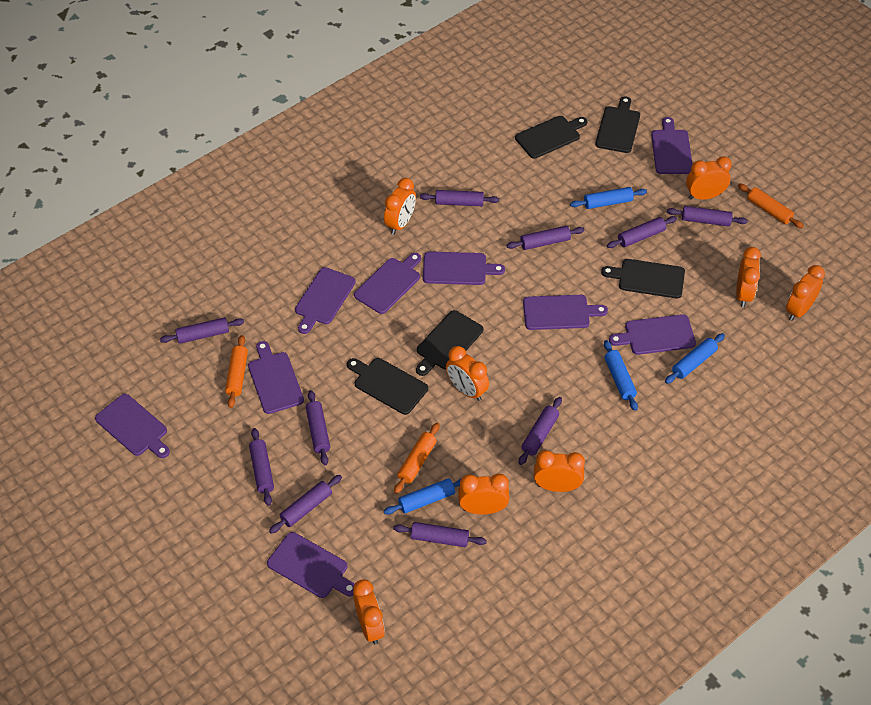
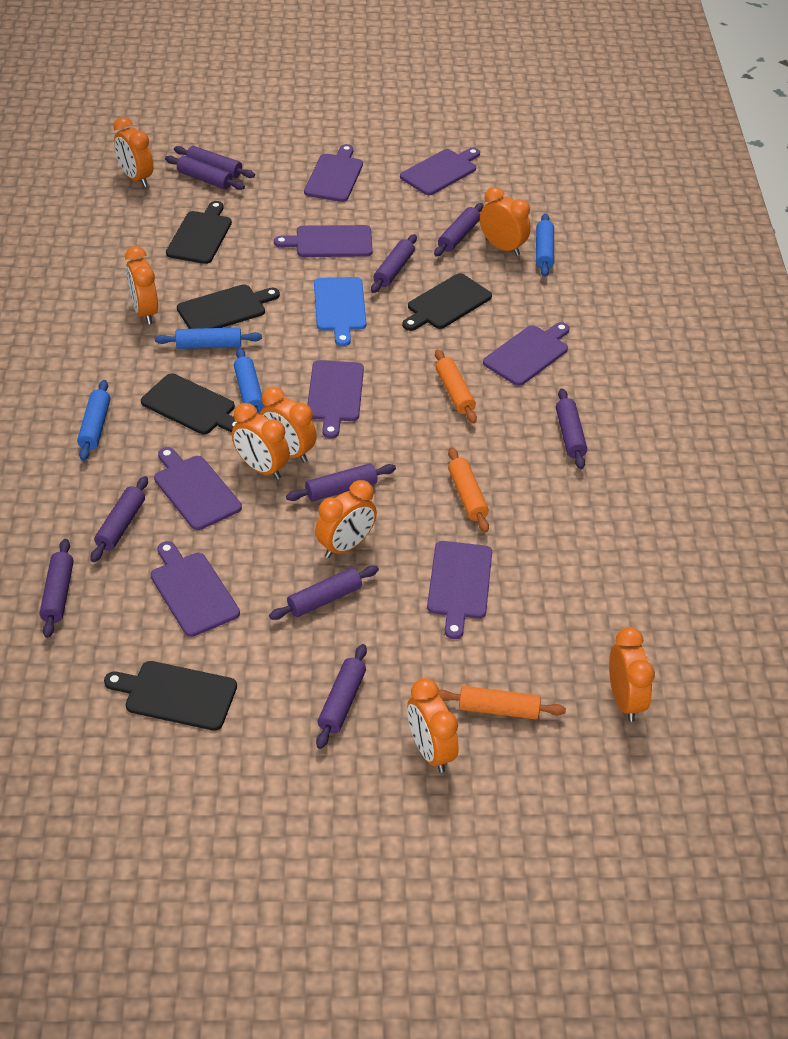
blue cutting board: 0 -> 1
purple cutting board: 9 -> 8

